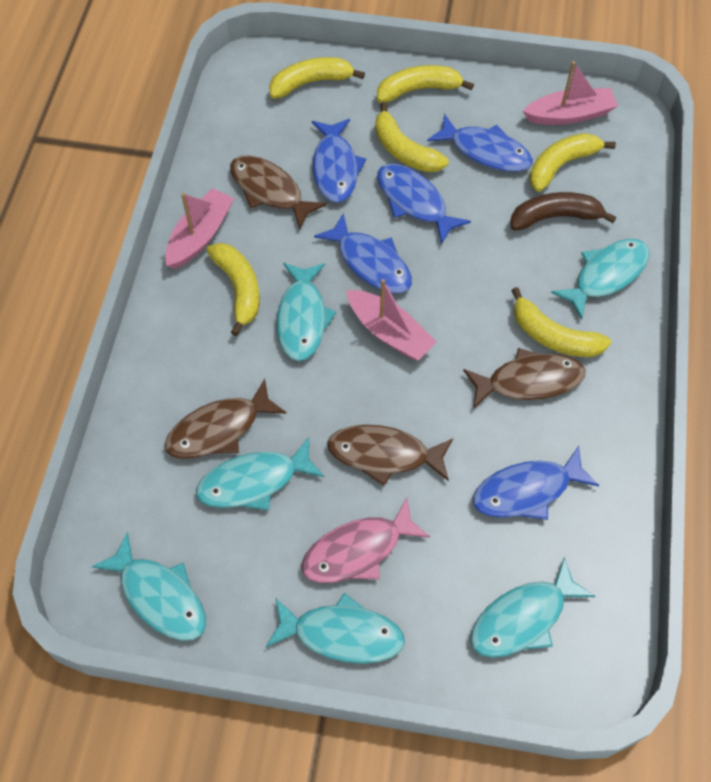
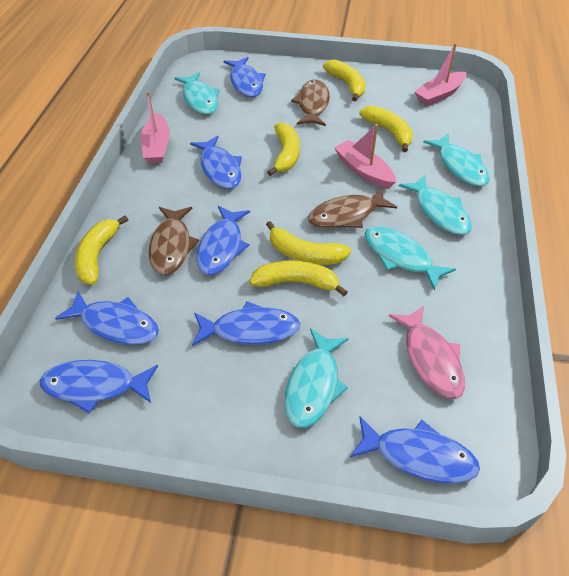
blue fish: 5 -> 7
brown banana: 1 -> 0
brown fish: 4 -> 3
turquoise fish: 6 -> 5

